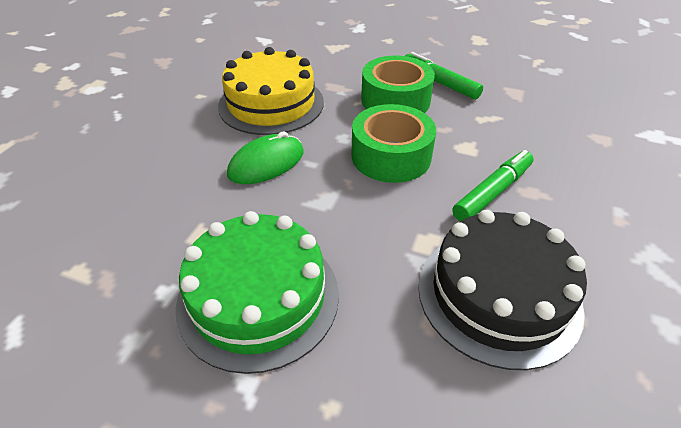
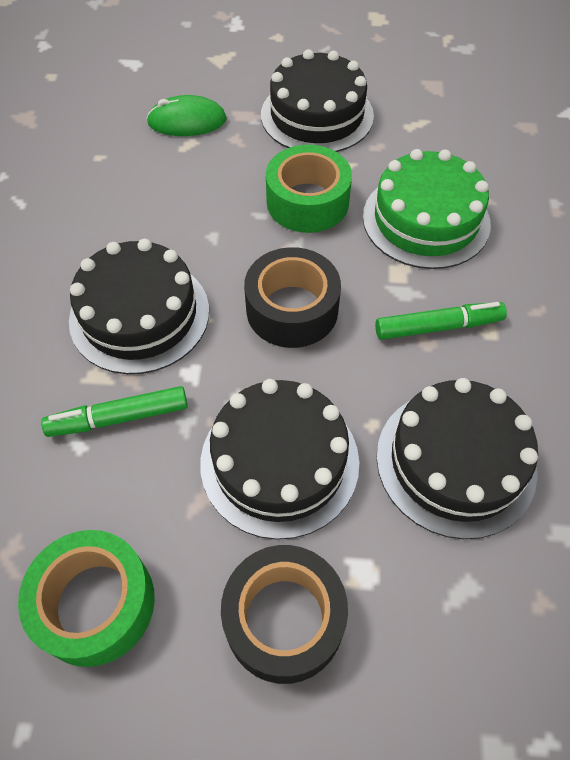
black cake: 1 -> 4
black tape: 0 -> 2
yellow cake: 1 -> 0

